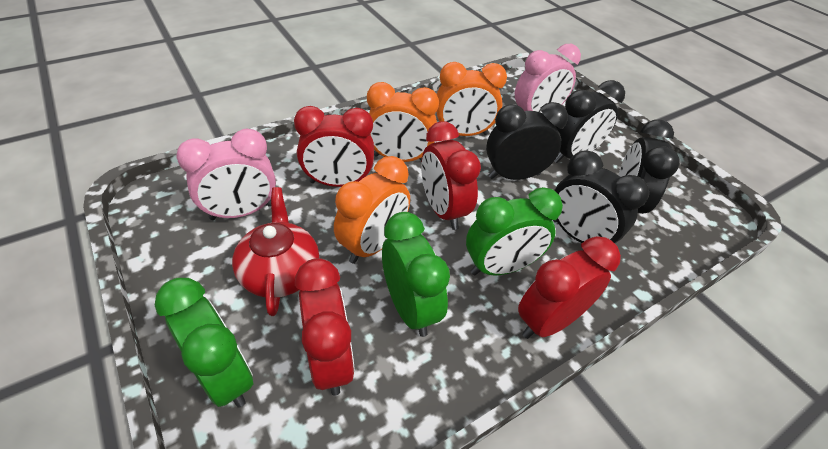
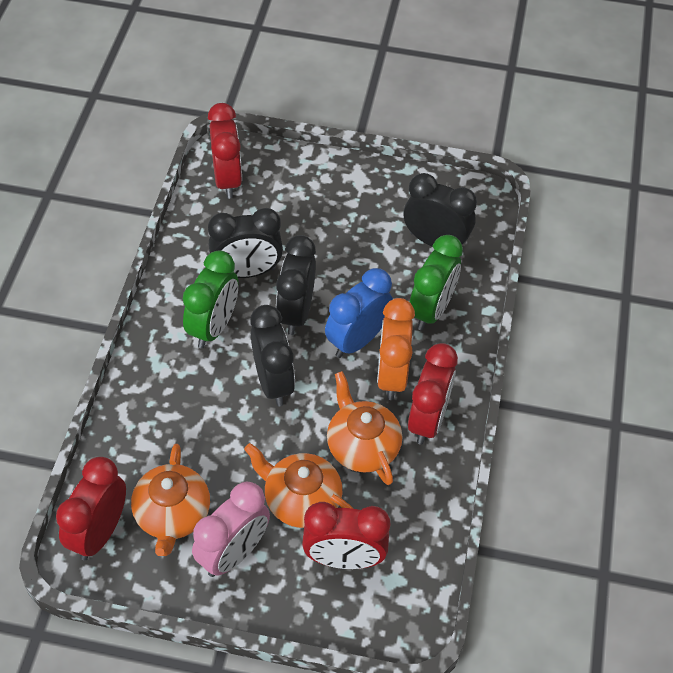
blue clock: 0 -> 1
green clock: 3 -> 2
orange clock: 3 -> 1
orange teapot: 0 -> 3
pink clock: 2 -> 1
red teapot: 1 -> 0

